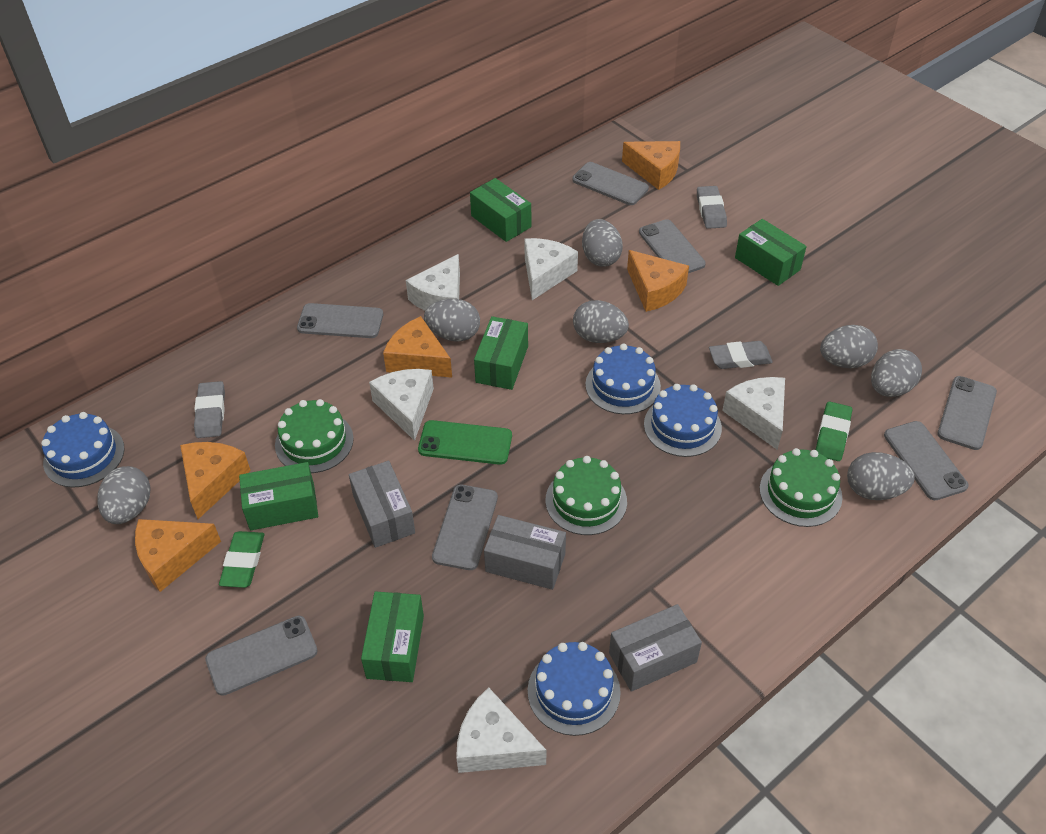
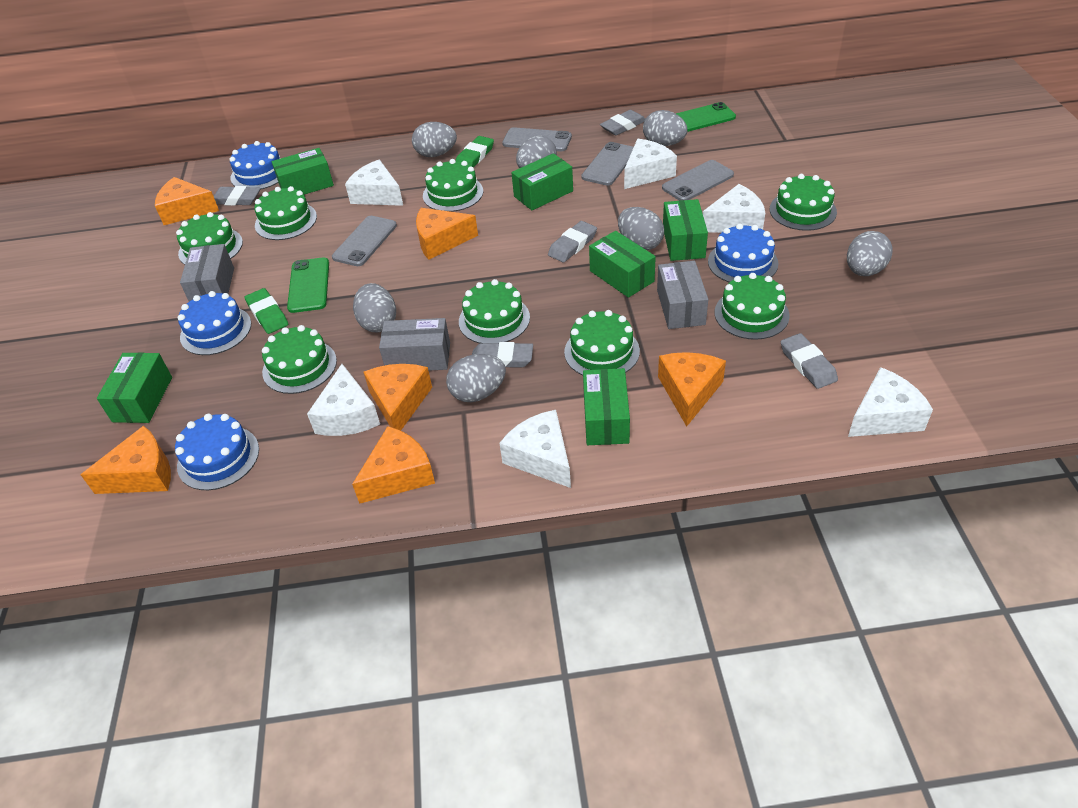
green box: 5 -> 6
green cake: 3 -> 8
green phone: 1 -> 2
grey eraser: 3 -> 5
grey phone: 7 -> 4
orange cheese: 5 -> 6
white cheese: 5 -> 6

